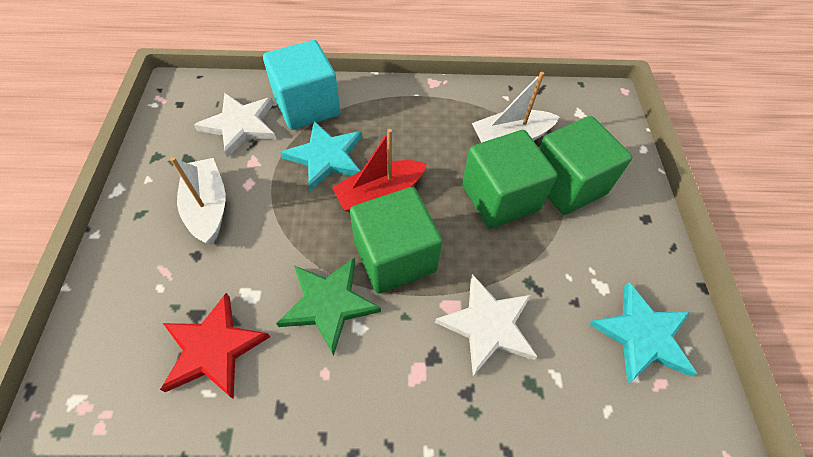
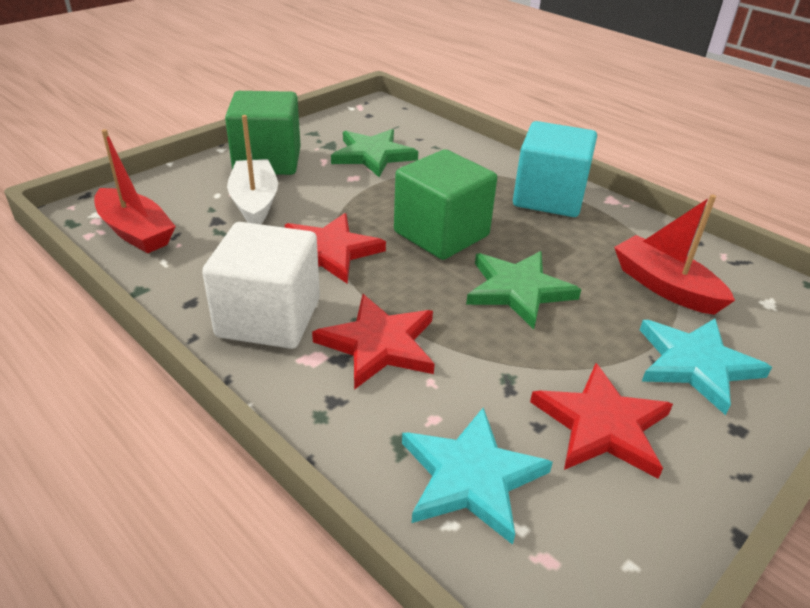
green cube: 3 -> 2
green star: 1 -> 2
red boat: 1 -> 2
red star: 1 -> 3
white boat: 2 -> 1
white cube: 0 -> 1
white star: 2 -> 0

